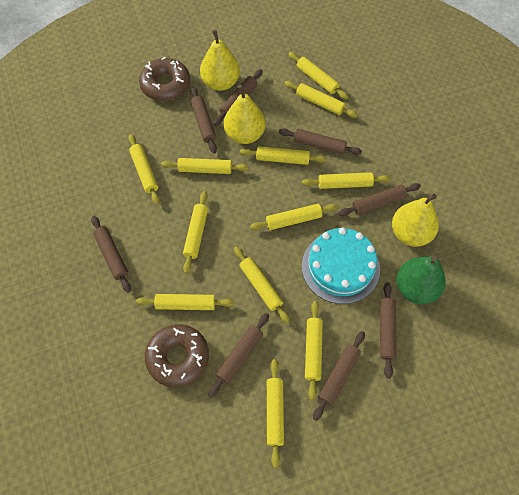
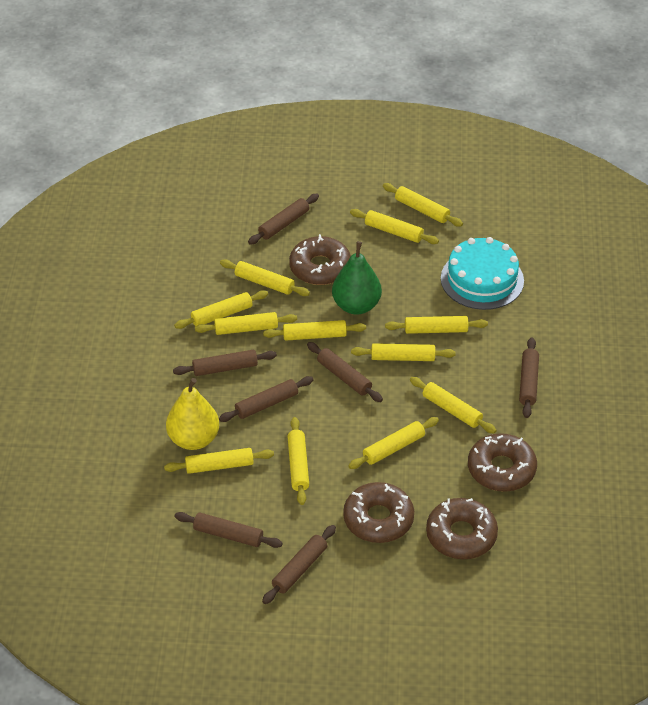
brown donut: 2 -> 4
brown rolling pin: 8 -> 7
yellow pear: 3 -> 1

